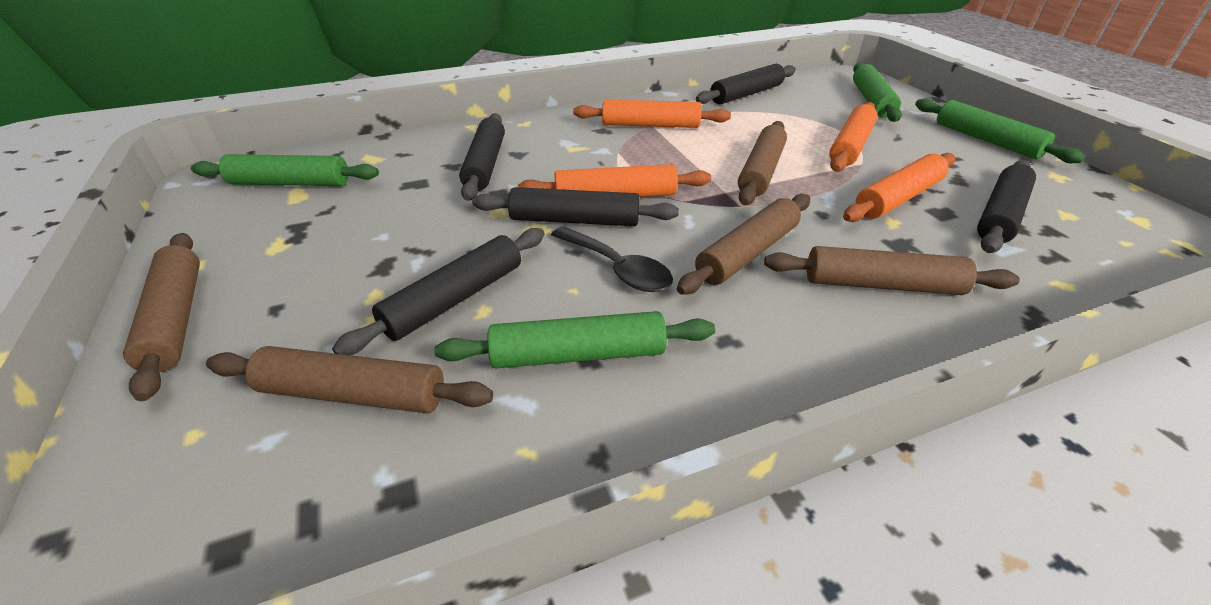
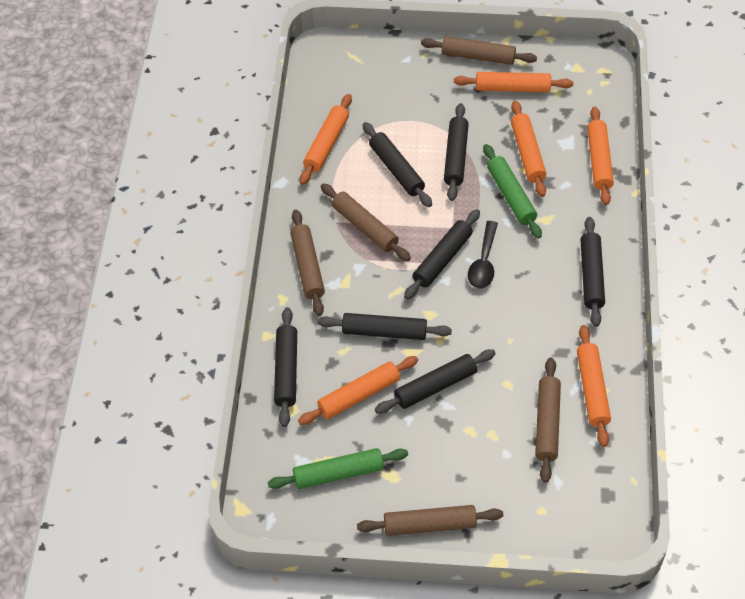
black rolling pin: 5 -> 7
green rolling pin: 4 -> 2
orange rolling pin: 4 -> 6

